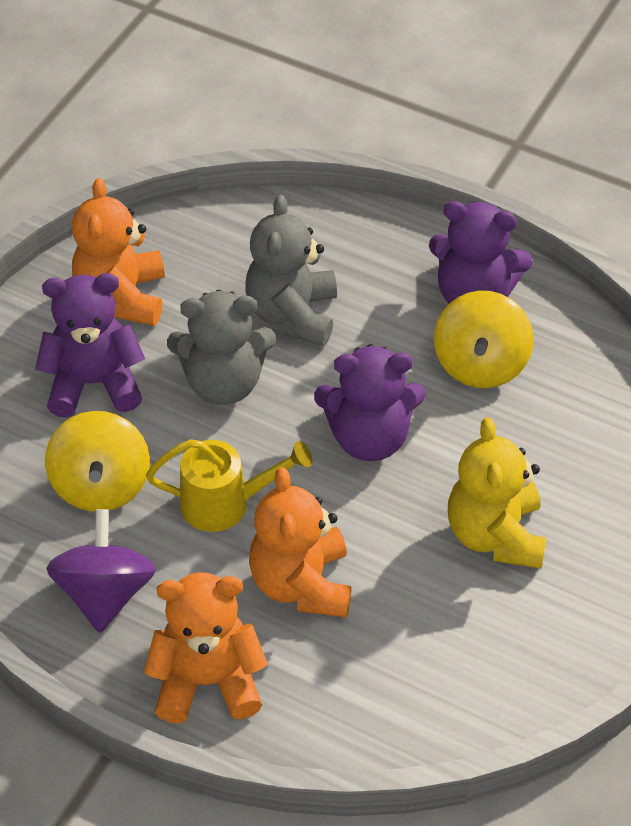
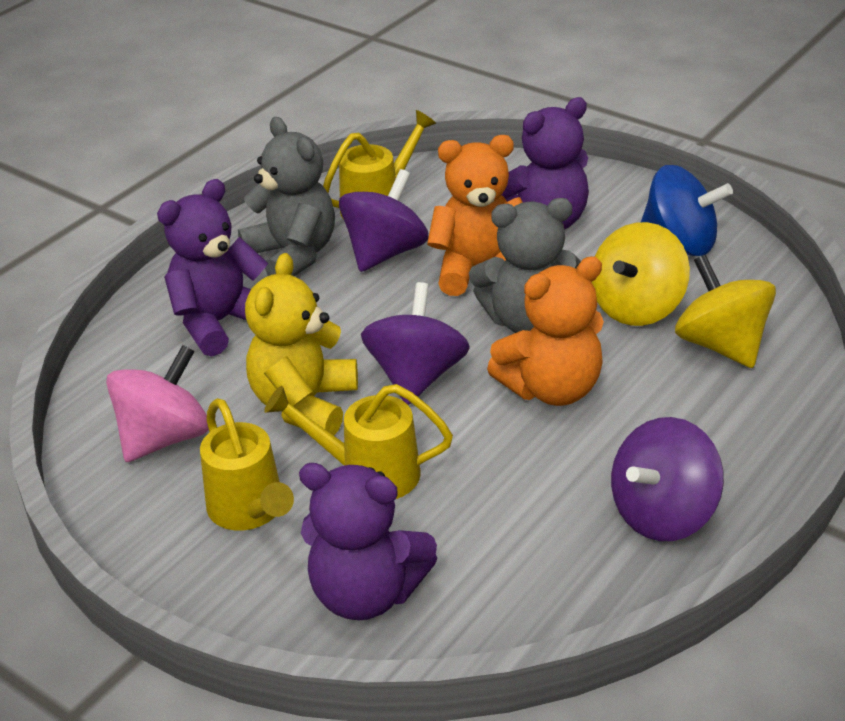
blue spinning top: 0 -> 1
orange teddy bear: 3 -> 2
pink spinning top: 0 -> 1
purple spinning top: 1 -> 3
yellow watering can: 1 -> 3

